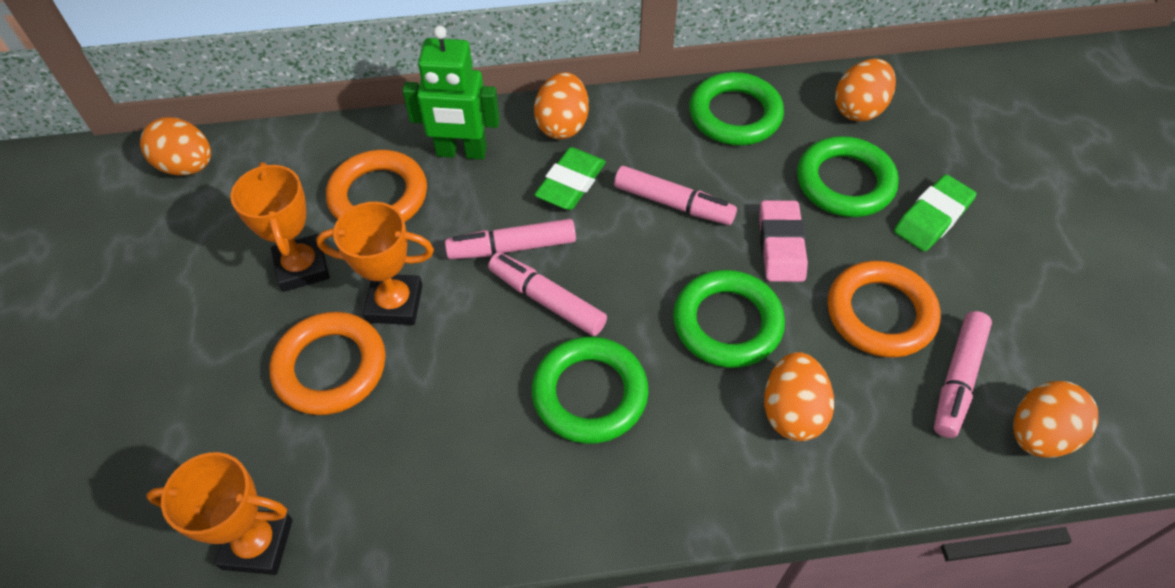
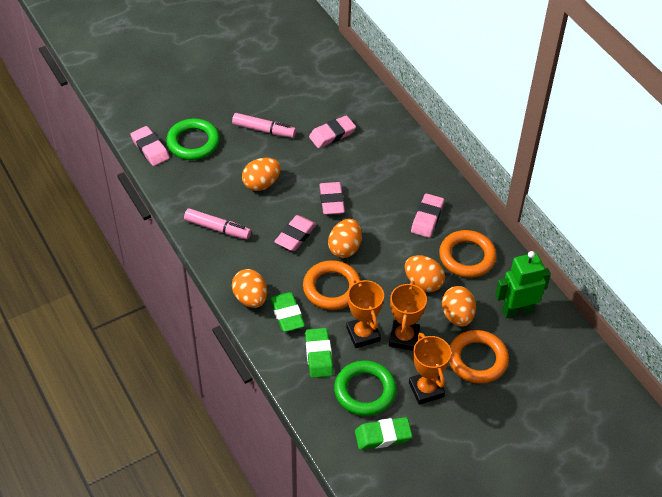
green eraser: 2 -> 3
green ring: 4 -> 2
pink eraser: 1 -> 5
pink marker: 4 -> 2

